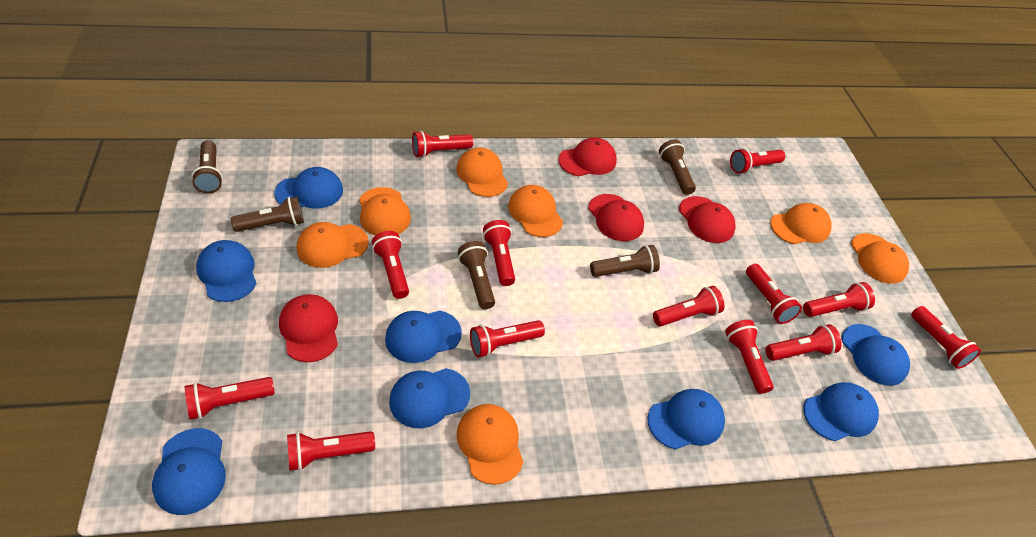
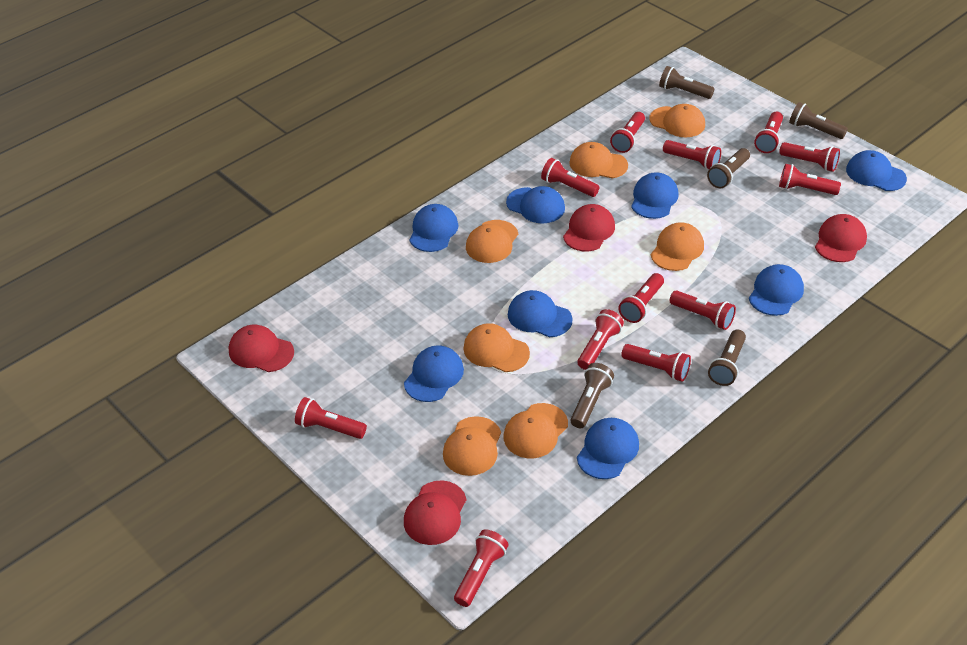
red flashlight: 13 -> 12

